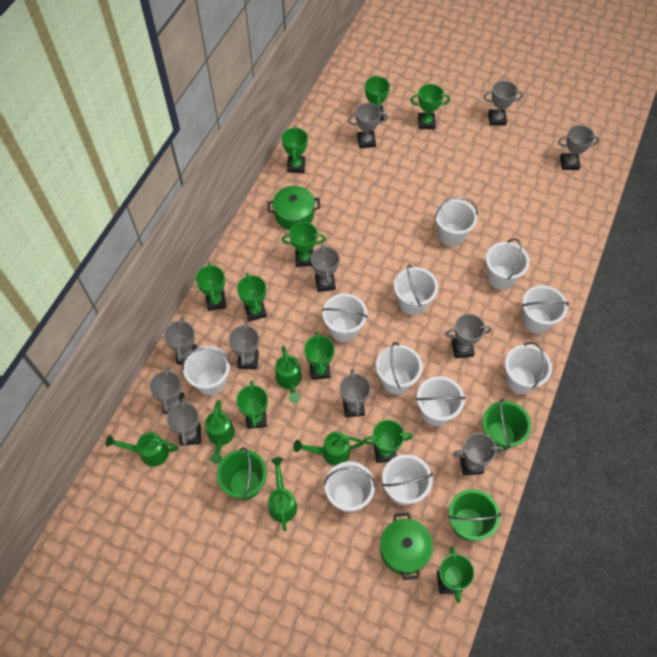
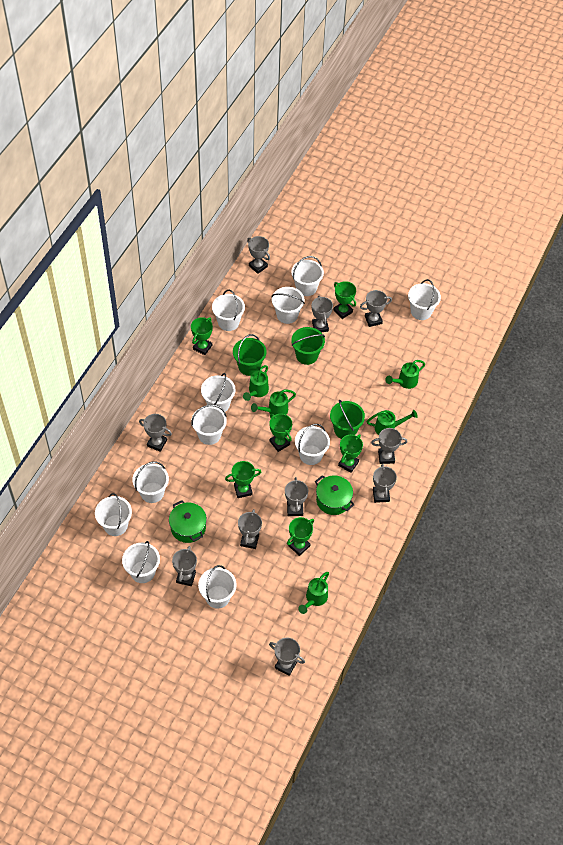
green trophy: 10 -> 6
grey trophy: 11 -> 10

